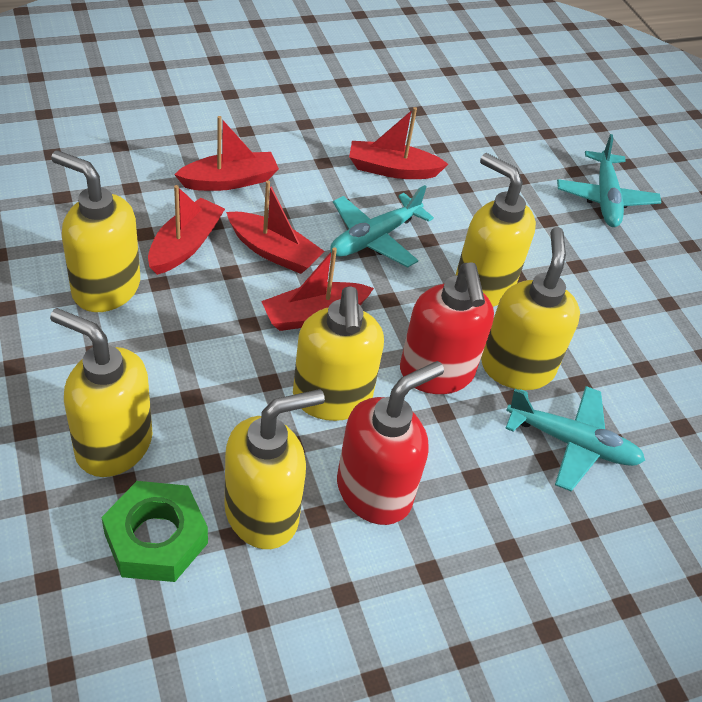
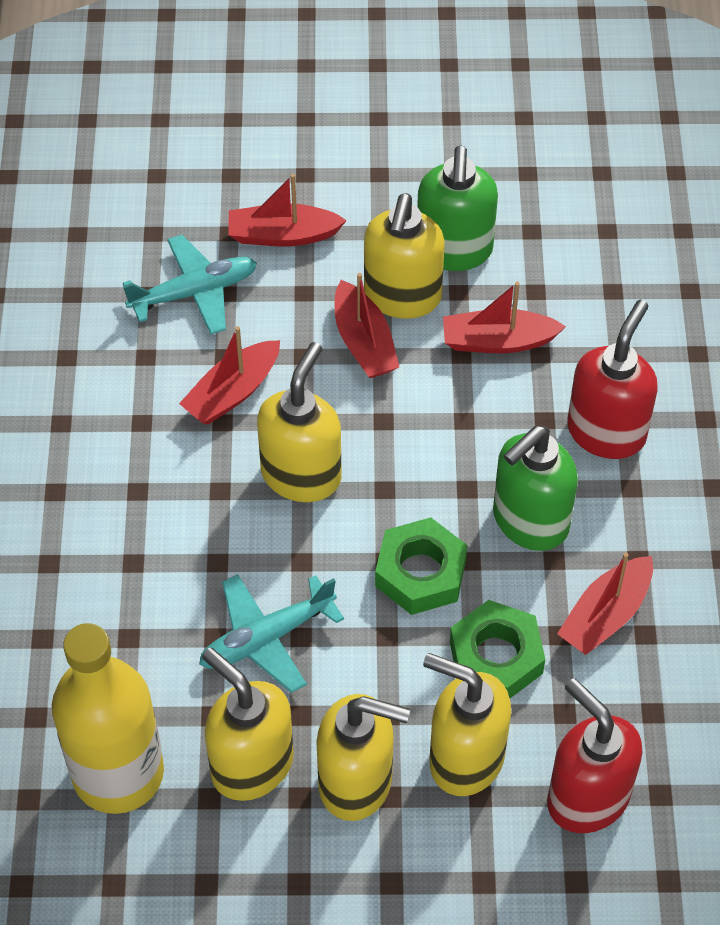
green nut: 1 -> 2
green soap dispenser: 0 -> 2
turquoise plane: 3 -> 2
yellow bottle: 0 -> 1
yellow soap dispenser: 6 -> 5

